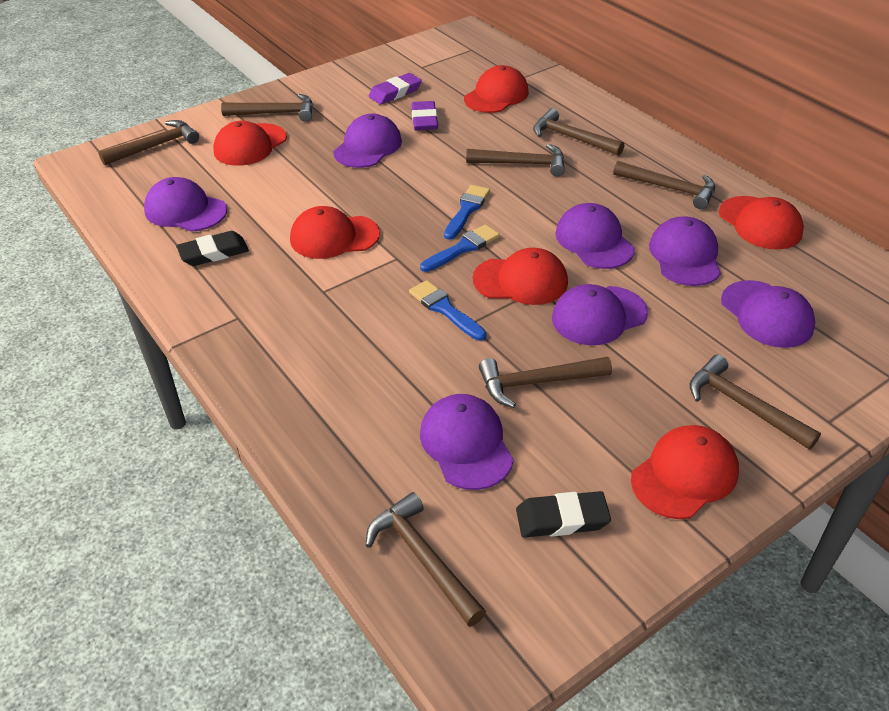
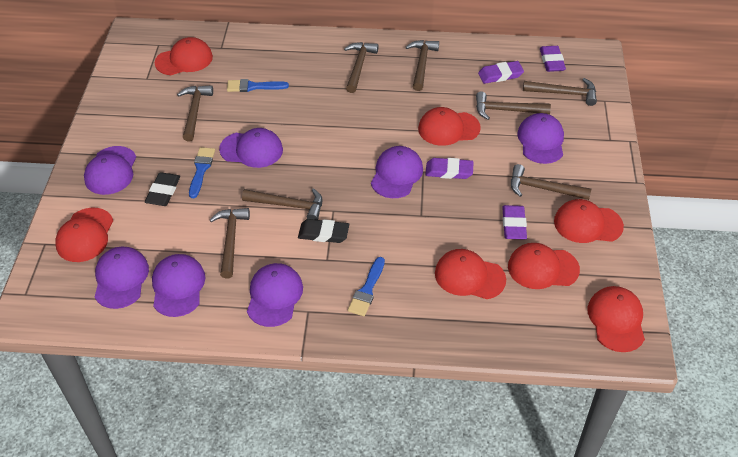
purple eraser: 2 -> 4
red cap: 6 -> 7

